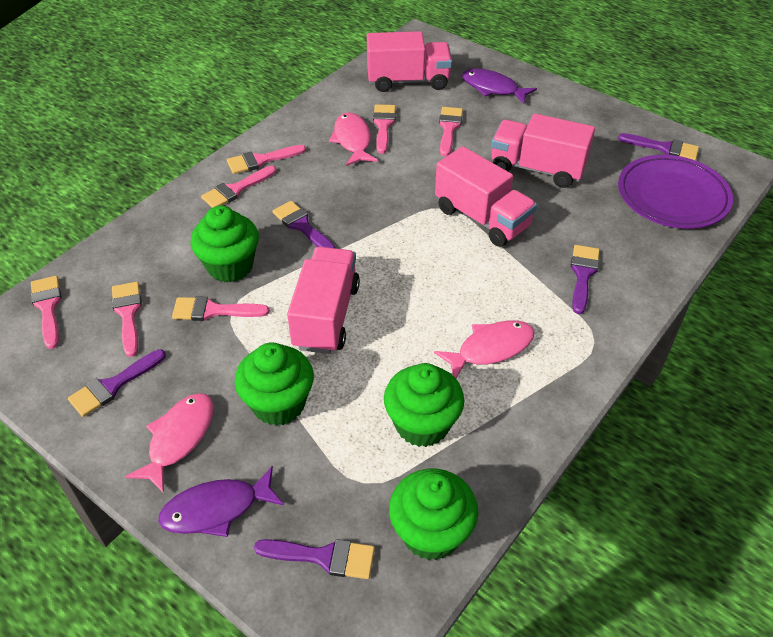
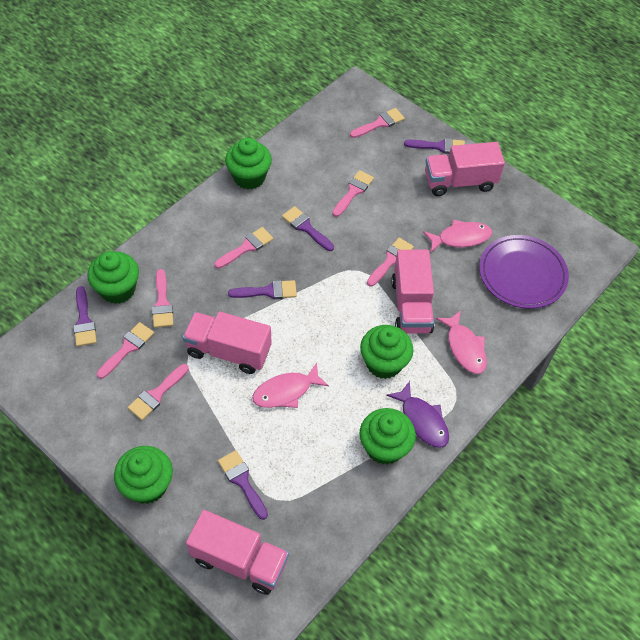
green cupcake: 4 -> 5
purple fish: 2 -> 1

